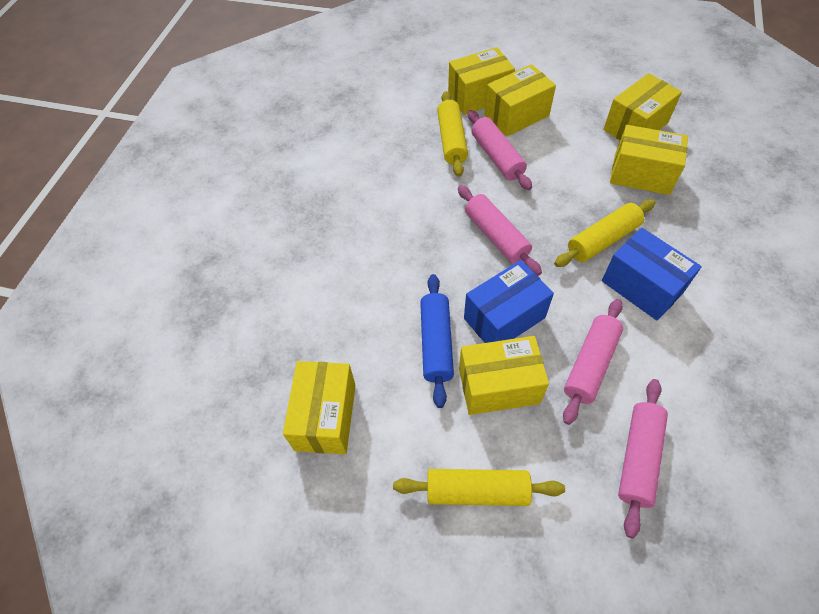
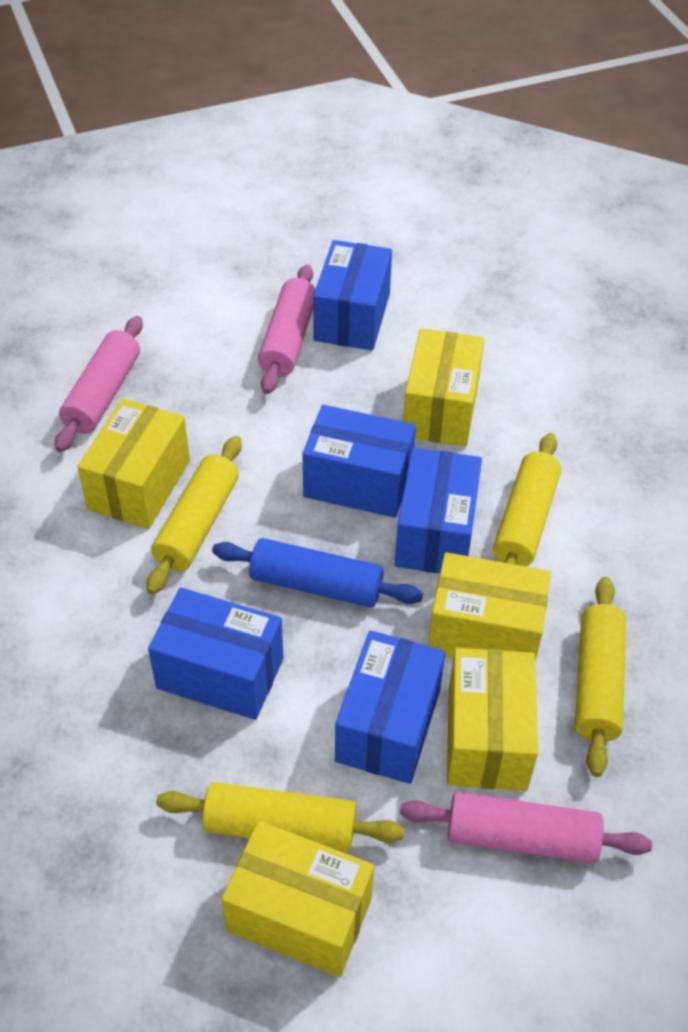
blue box: 2 -> 5
pink rolling pin: 4 -> 3
yellow box: 6 -> 5
yellow rolling pin: 3 -> 4

